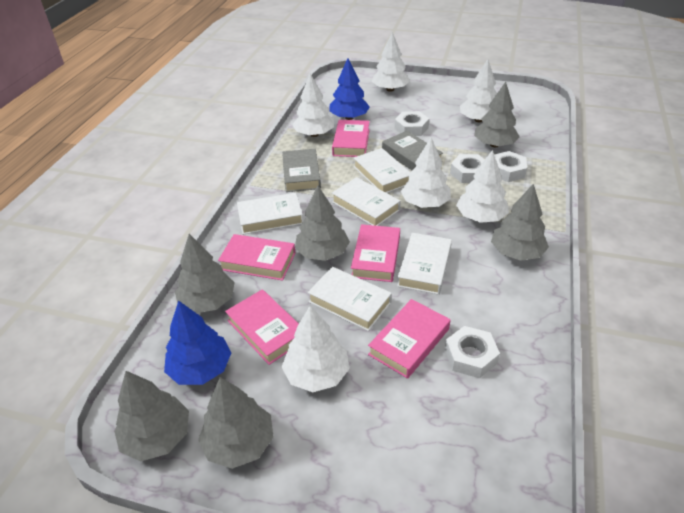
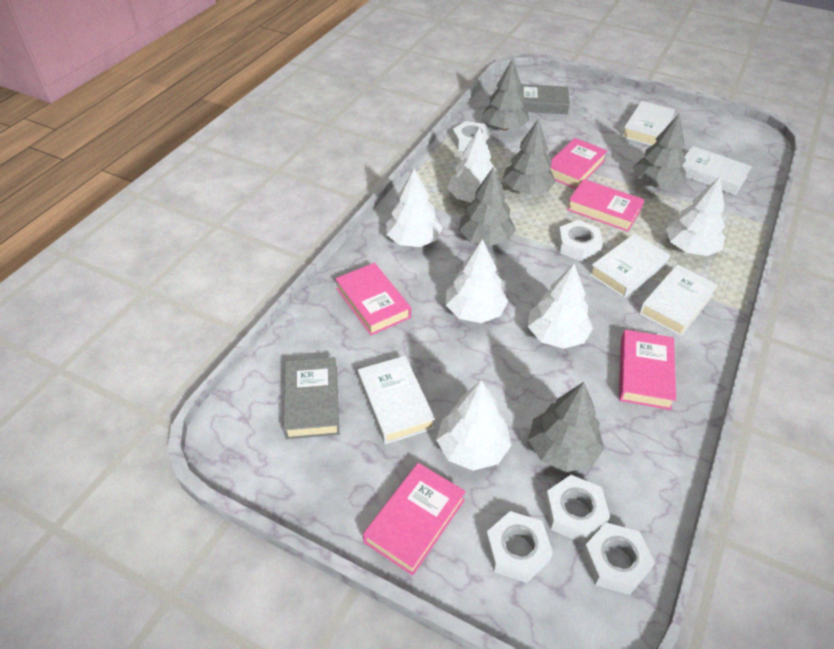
blue tree: 2 -> 0
grey tree: 6 -> 5
white nut: 4 -> 5

